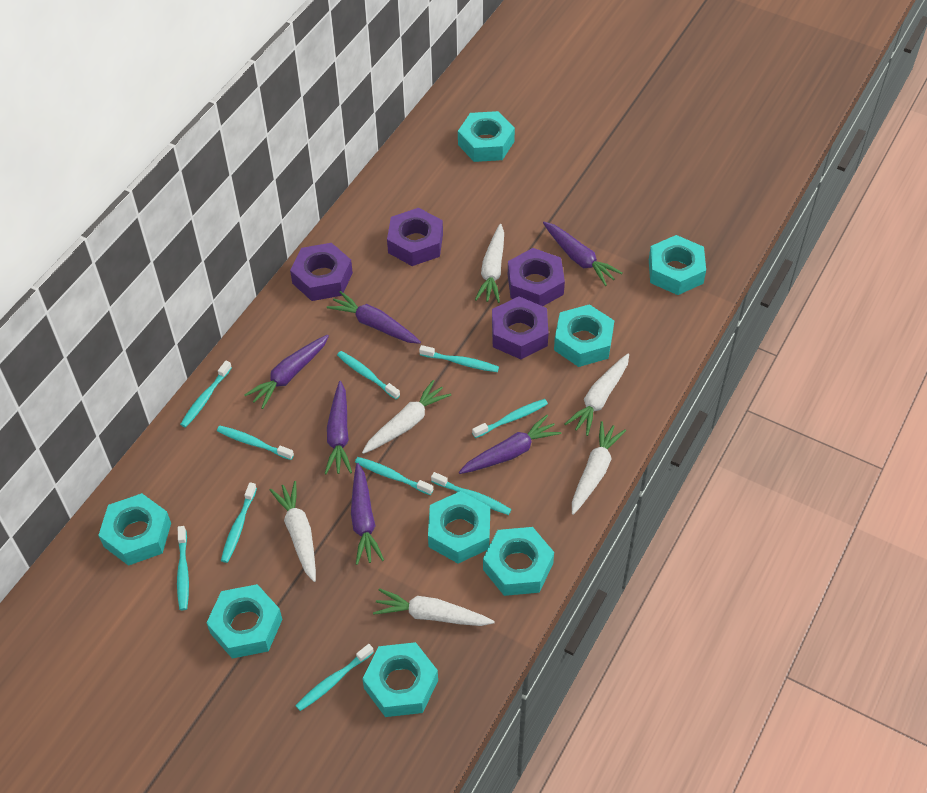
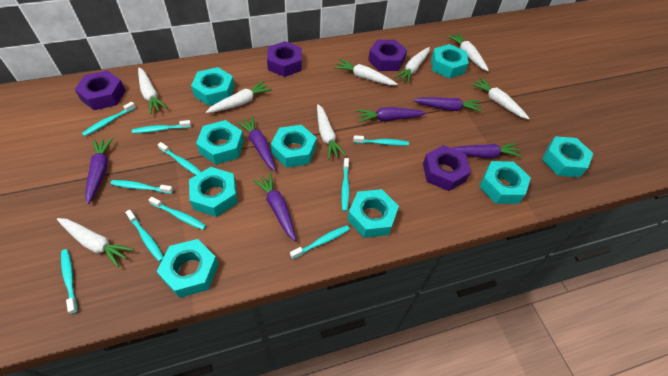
turquoise nut: 8 -> 9
white carrot: 6 -> 8

